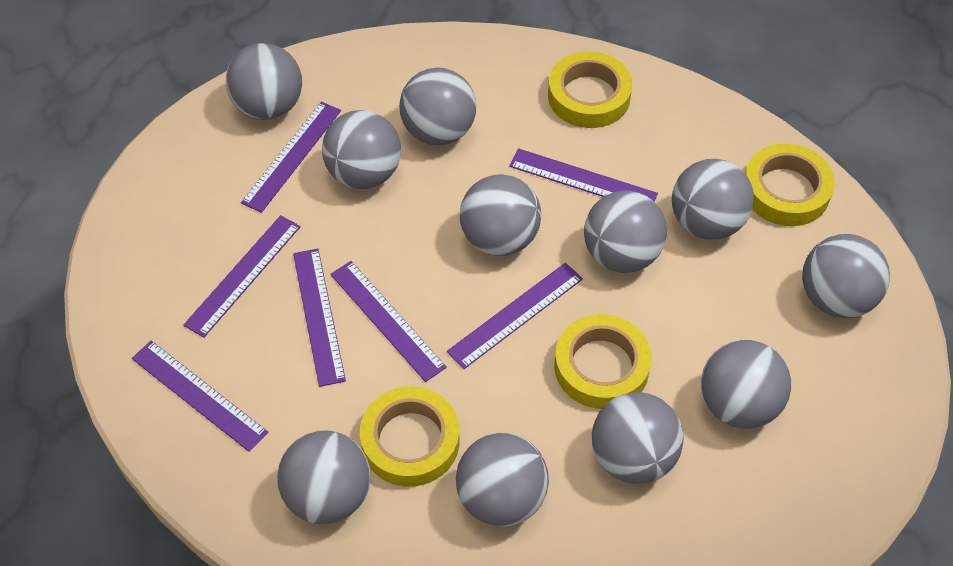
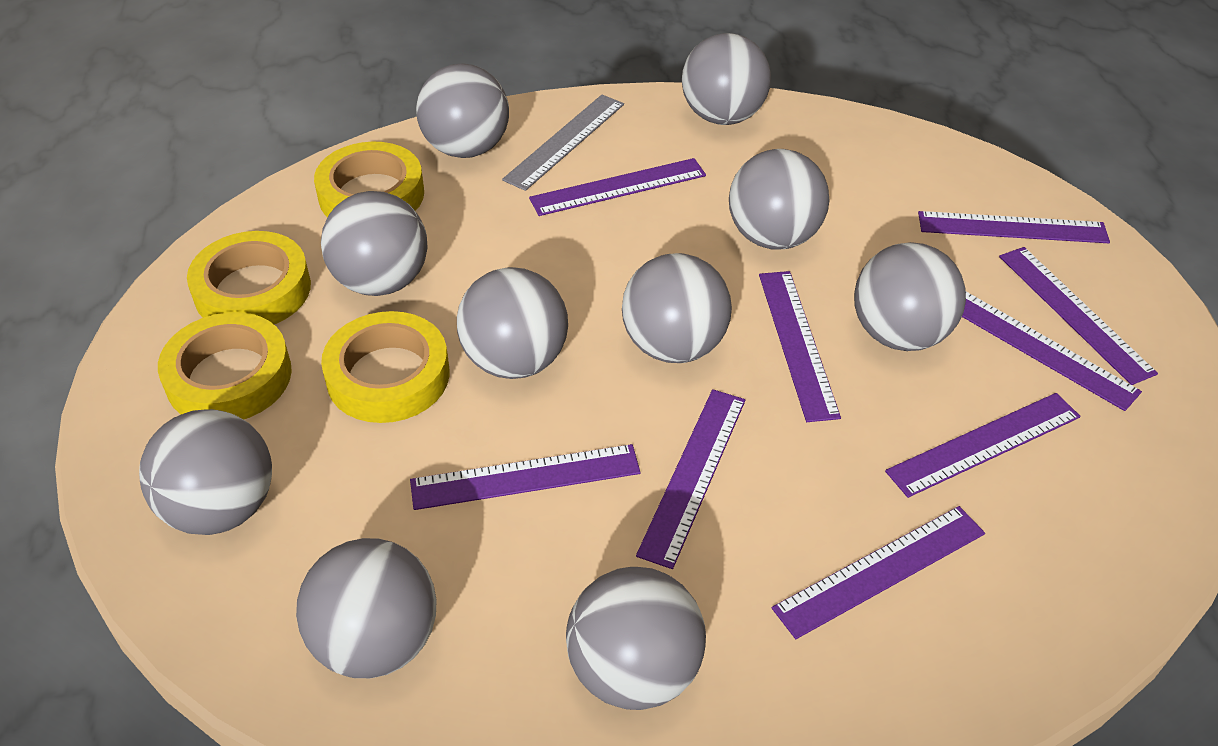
grey ball: 11 -> 10
grey ruler: 0 -> 1
purple ruler: 7 -> 9

